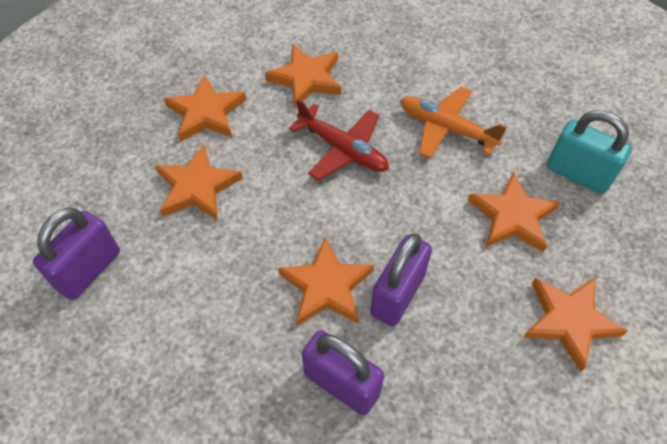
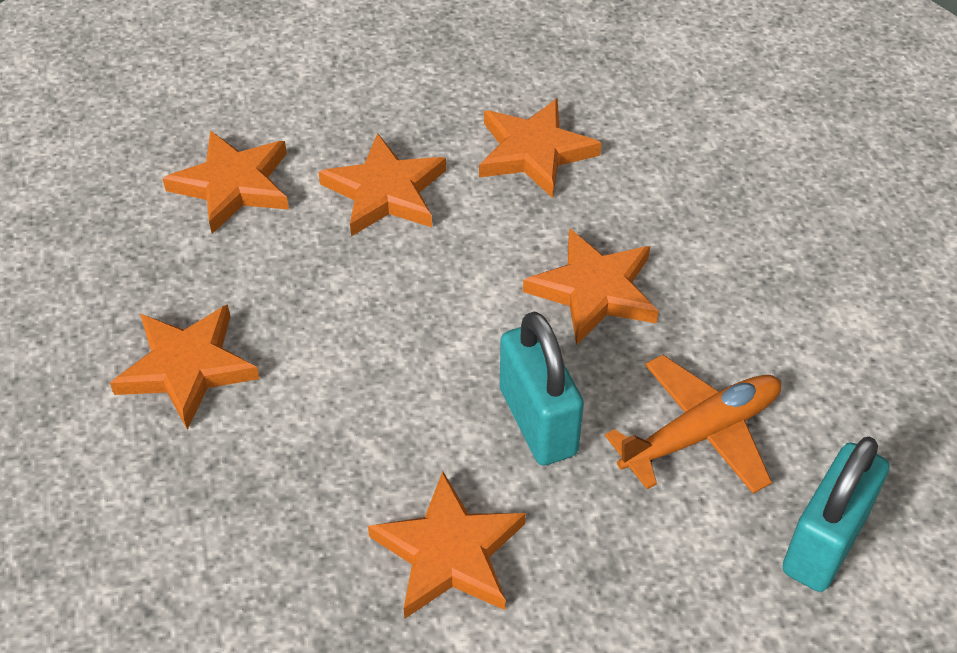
purple padlock: 3 -> 0
red plane: 1 -> 0
turquoise padlock: 1 -> 2

